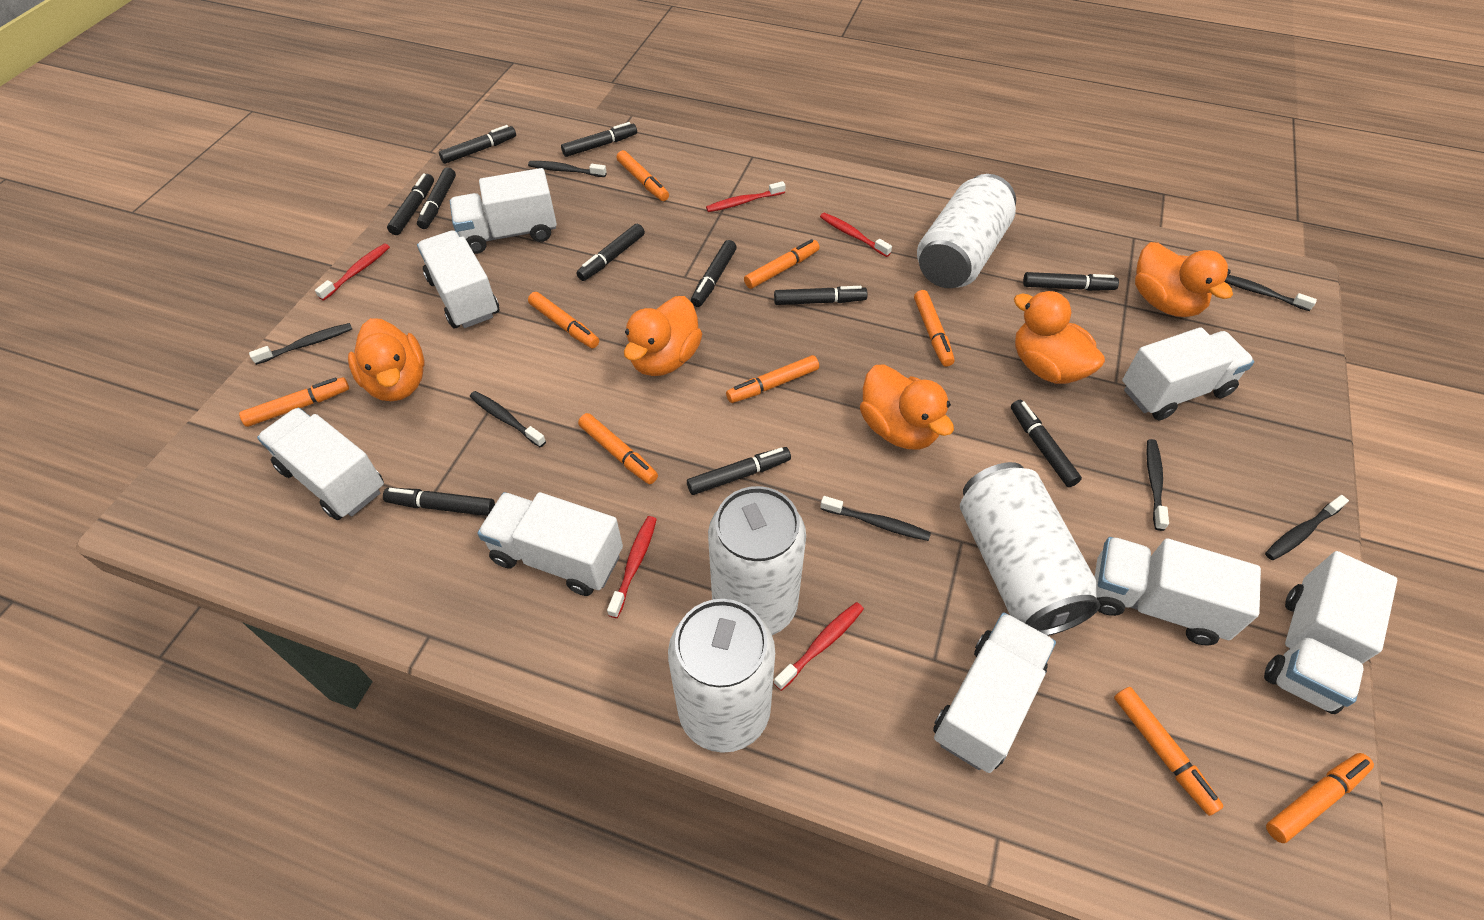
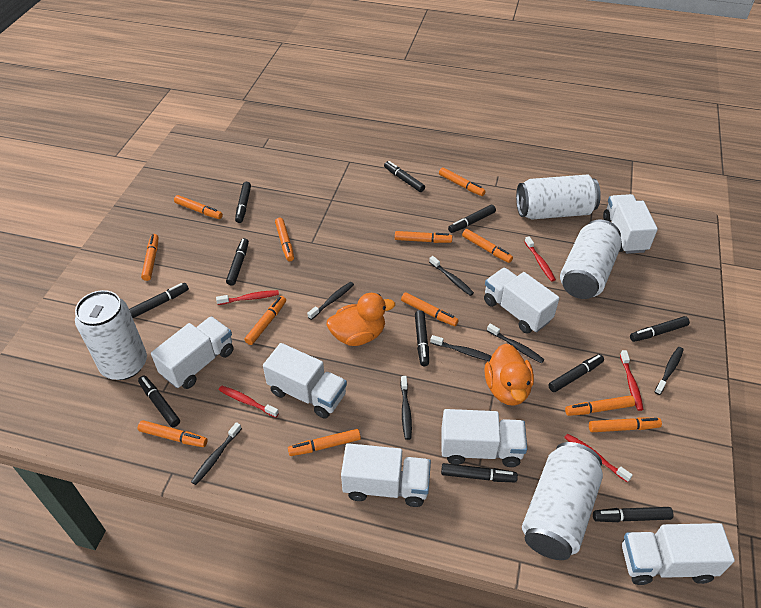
orange duck: 5 -> 2
orange marker: 9 -> 12
white truck: 8 -> 7

